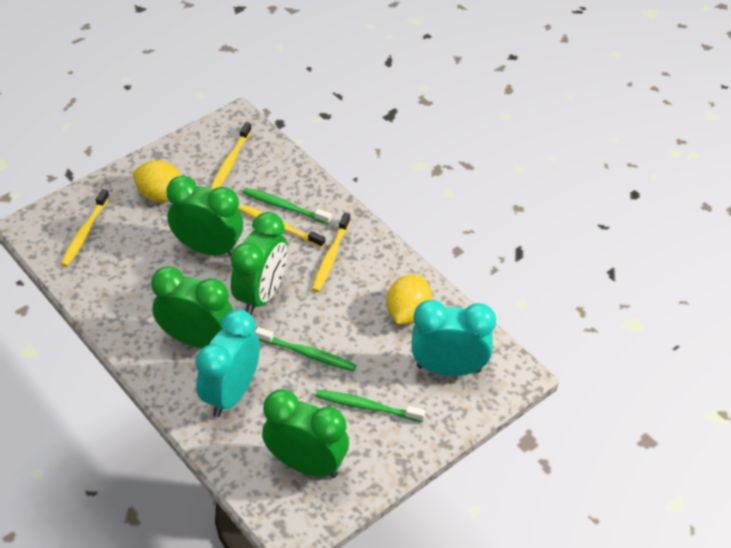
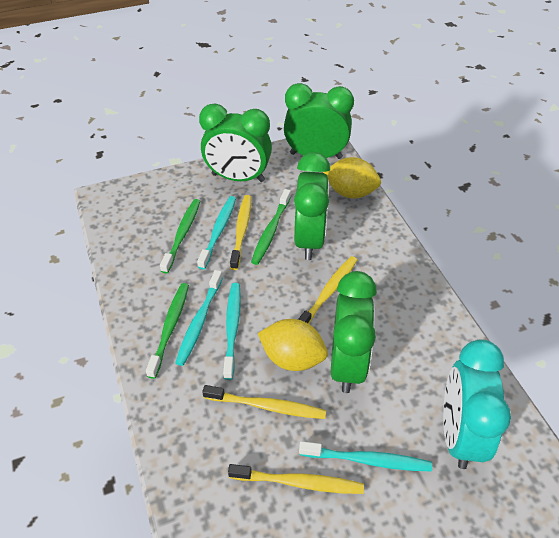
turquoise clock: 2 -> 1
turquoise toothbrush: 0 -> 4

